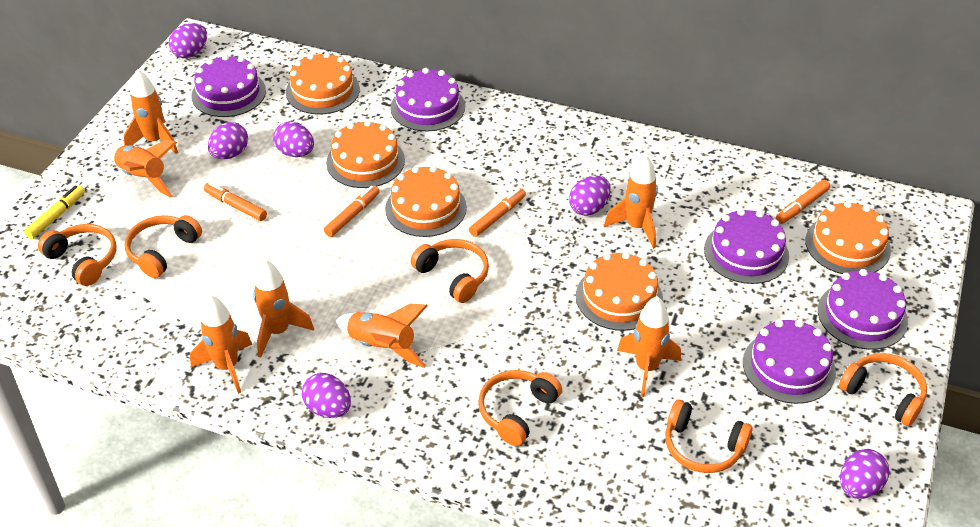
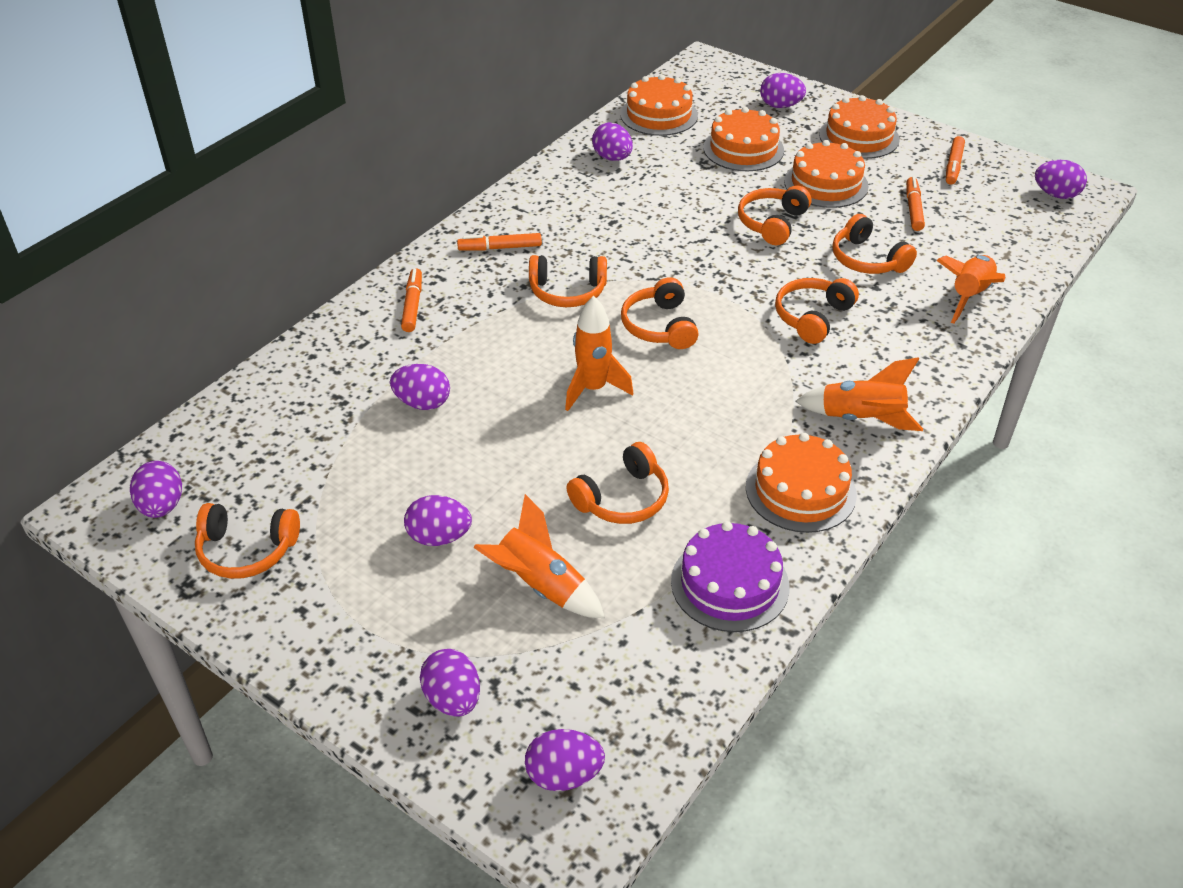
orange headphones: 6 -> 7
orange rocket: 7 -> 4
purple cake: 5 -> 1
purple egg: 6 -> 8
yellow marker: 1 -> 0

